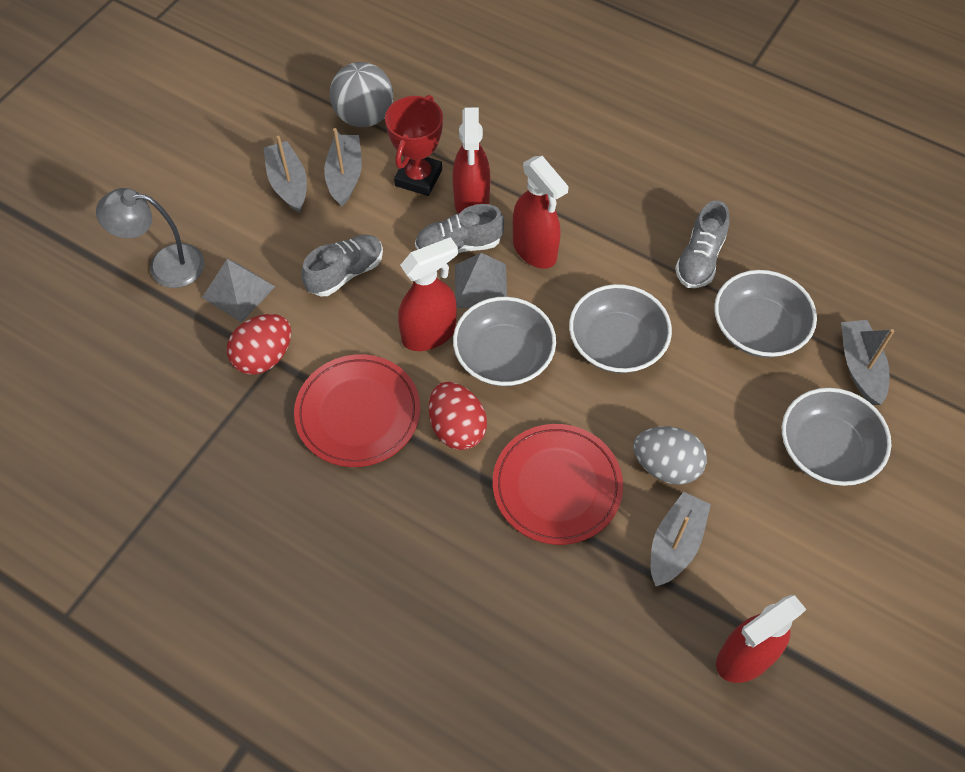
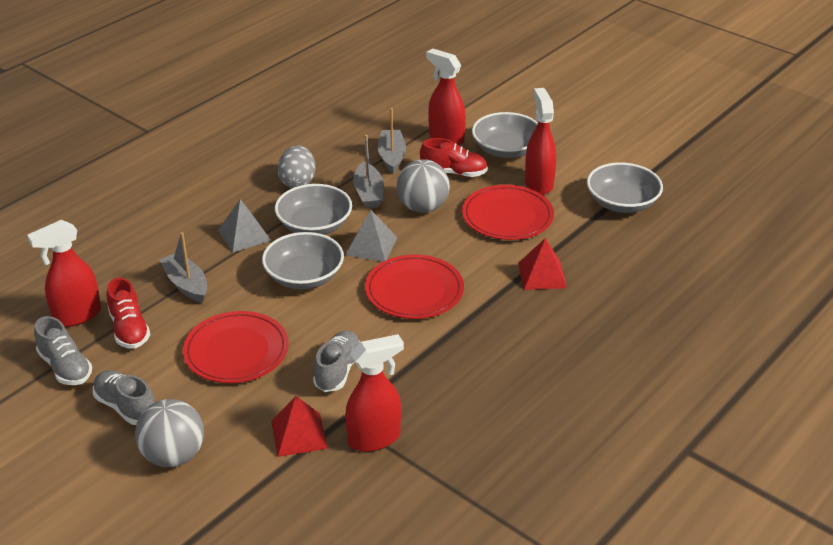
grey ball: 1 -> 2
grey boat: 4 -> 3
grey lamp: 1 -> 0
red egg: 2 -> 0
red plate: 2 -> 3
red pyramid: 0 -> 2
red shoe: 0 -> 2
red trophy: 1 -> 0

